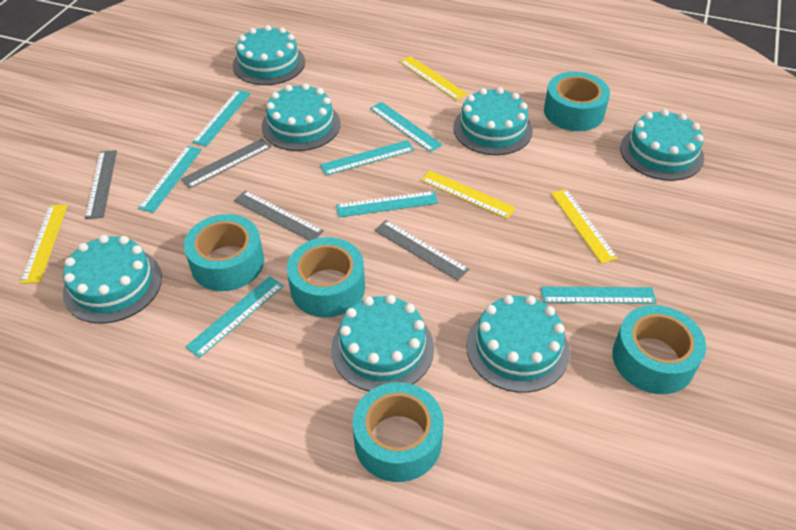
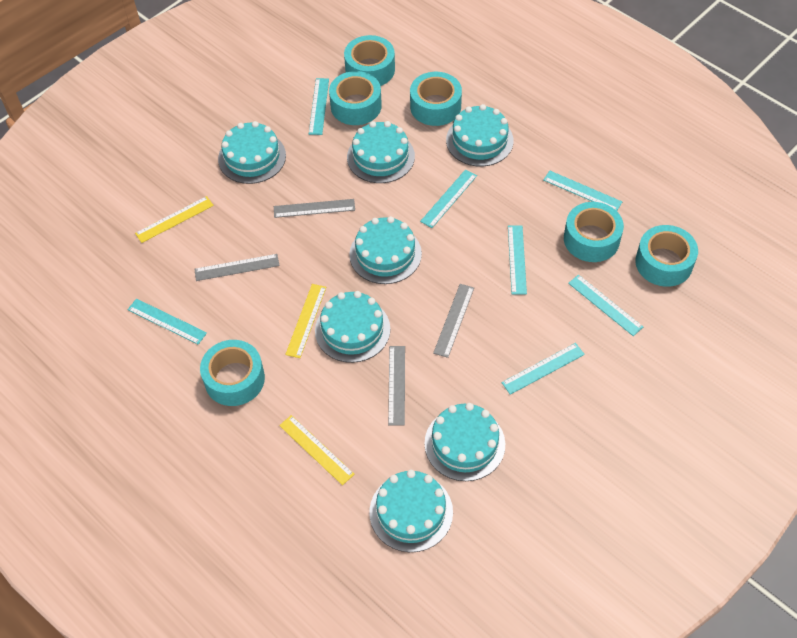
turquoise tape: 5 -> 6
yellow ruler: 4 -> 3

